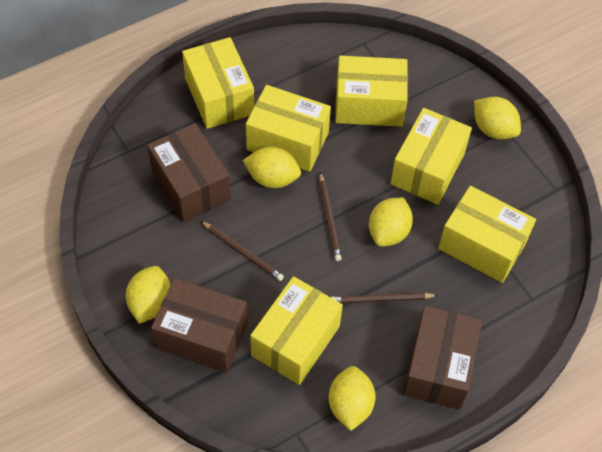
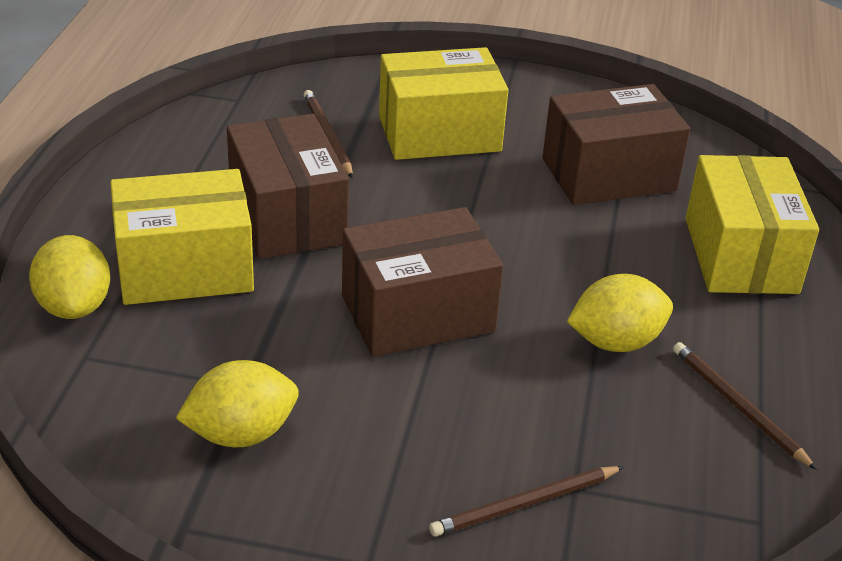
yellow box: 6 -> 3
yellow lemon: 5 -> 3

